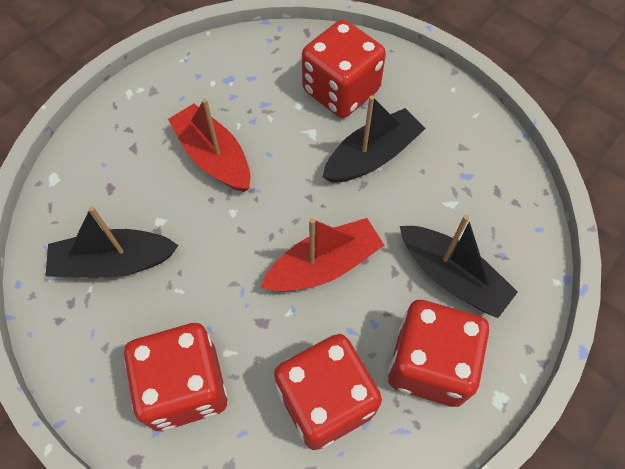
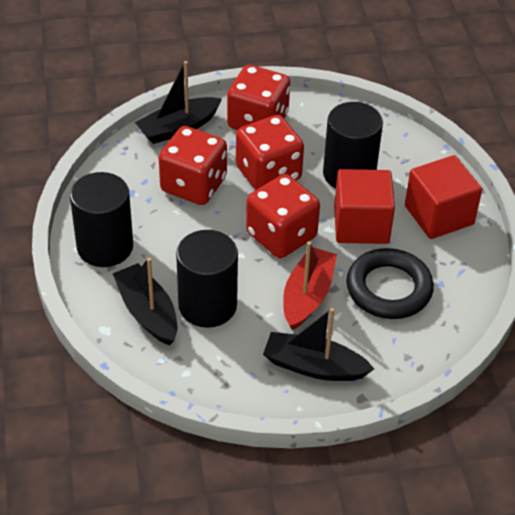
black cylinder: 0 -> 3
black ring: 0 -> 1
red boat: 2 -> 1
red cube: 0 -> 2

